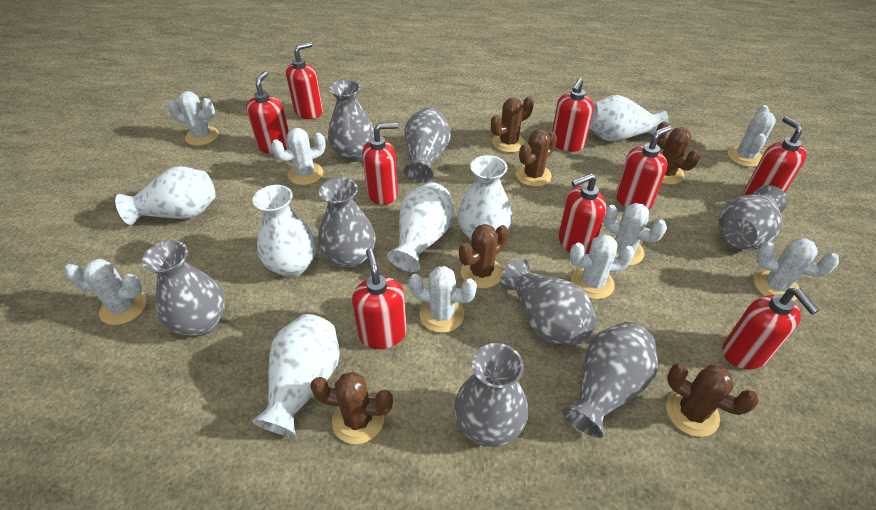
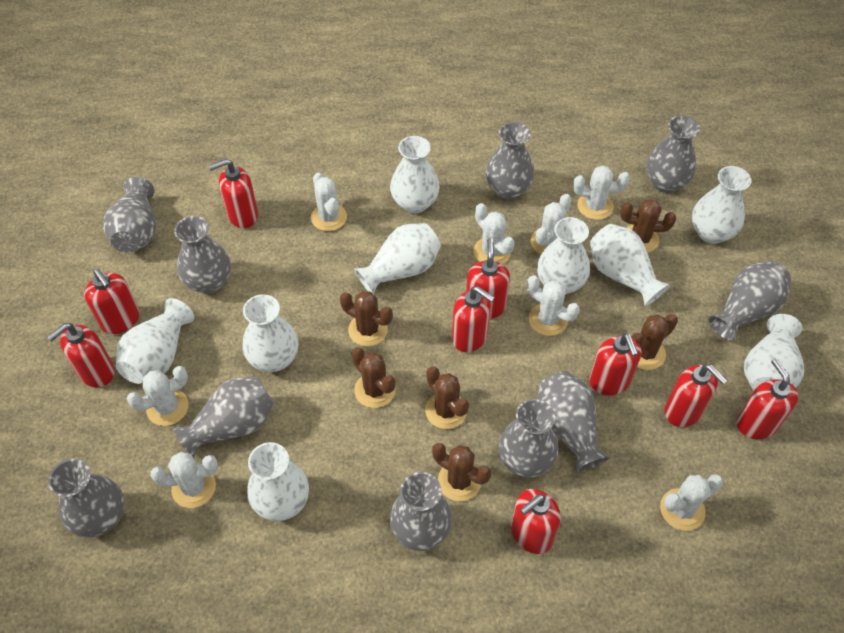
grey vase: 8 -> 10
white vase: 6 -> 9

